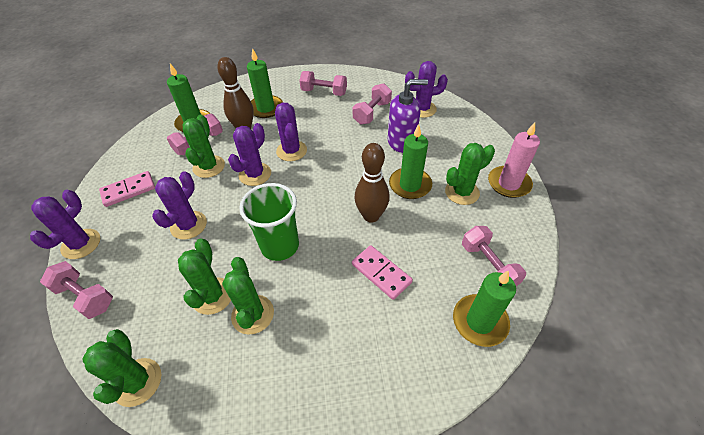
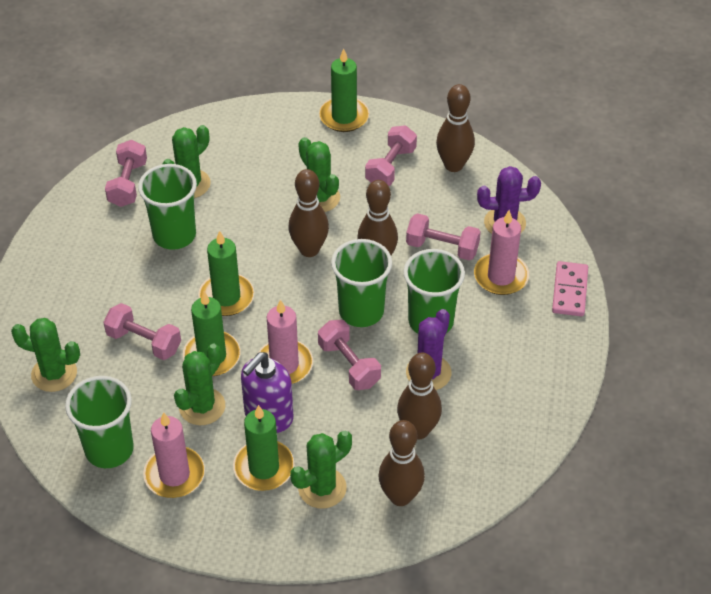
brown bowling pin: 2 -> 5
green cup: 1 -> 4
pink candle: 1 -> 3
pink domino: 2 -> 1
purple cactus: 5 -> 2

